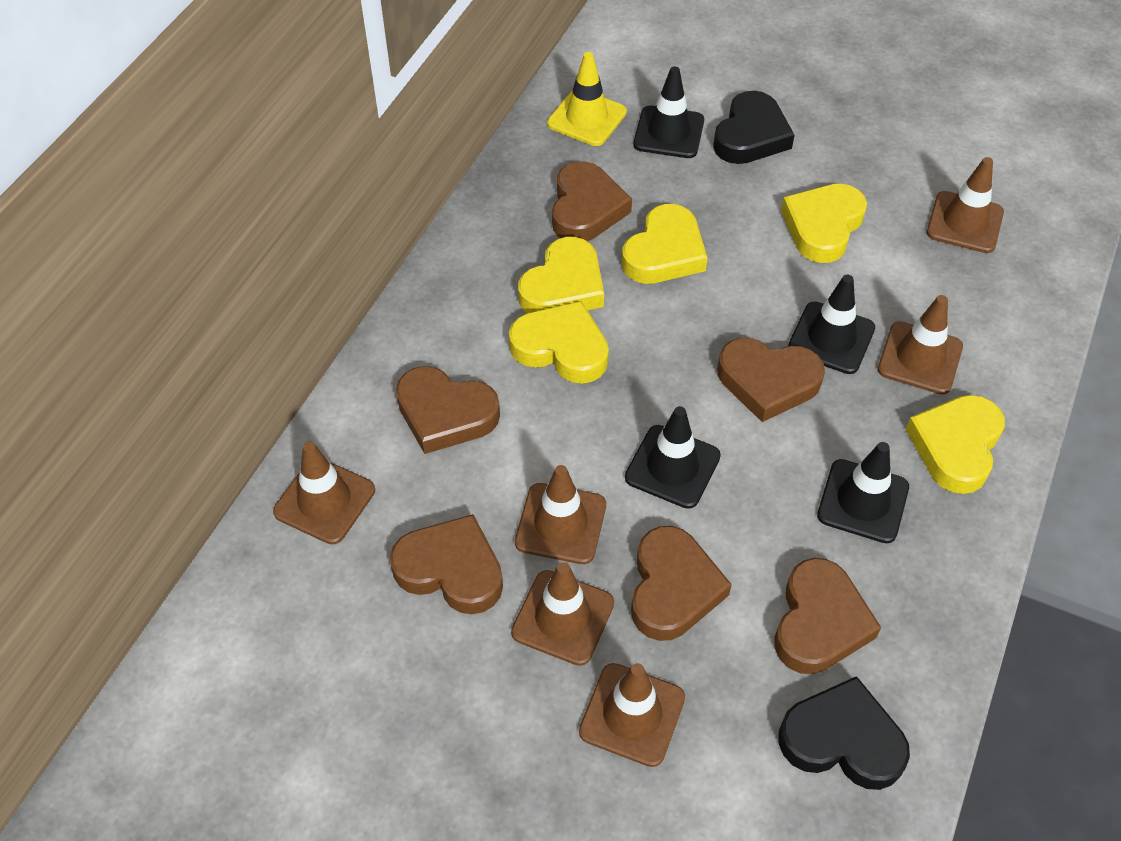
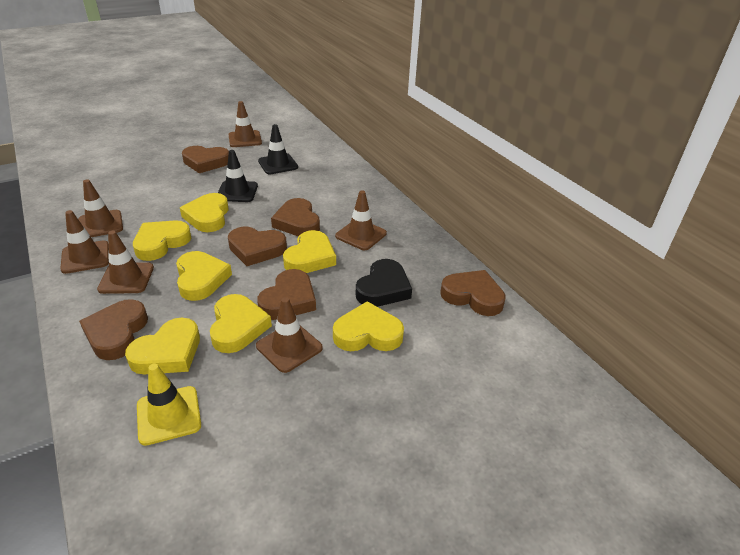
black heart: 2 -> 1
black traffic cone: 4 -> 2
yellow heart: 5 -> 7

